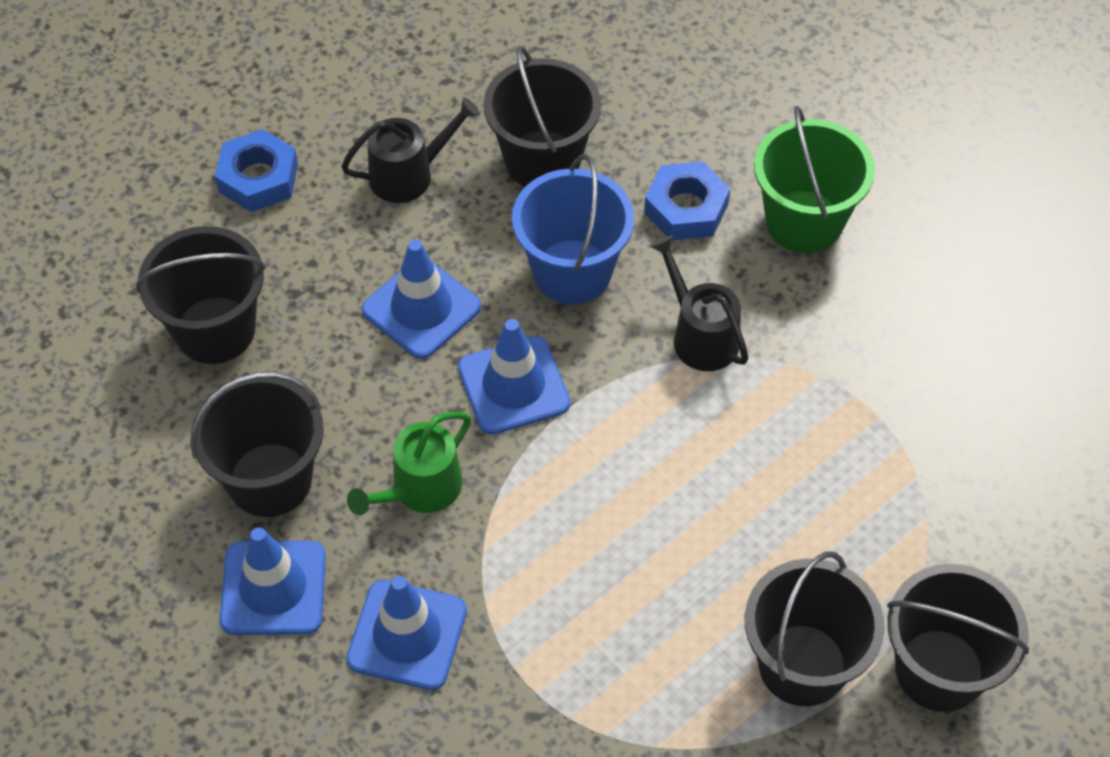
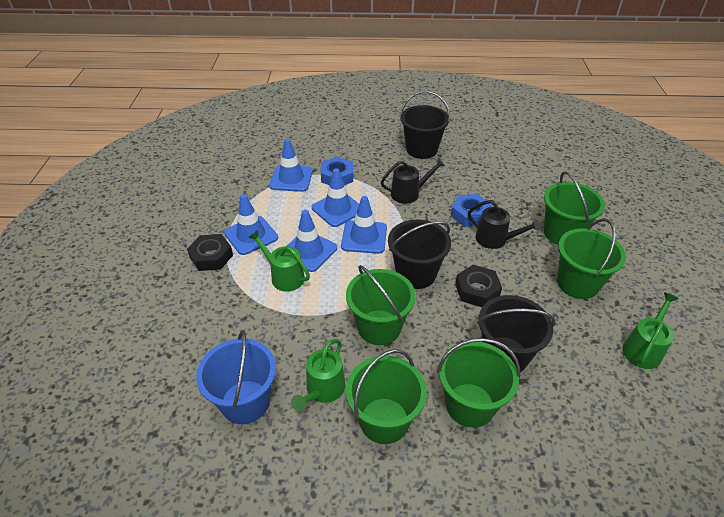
black bucket: 5 -> 3
black nut: 0 -> 2
blue traffic cone: 4 -> 5
green bucket: 1 -> 5
green watering can: 1 -> 3

